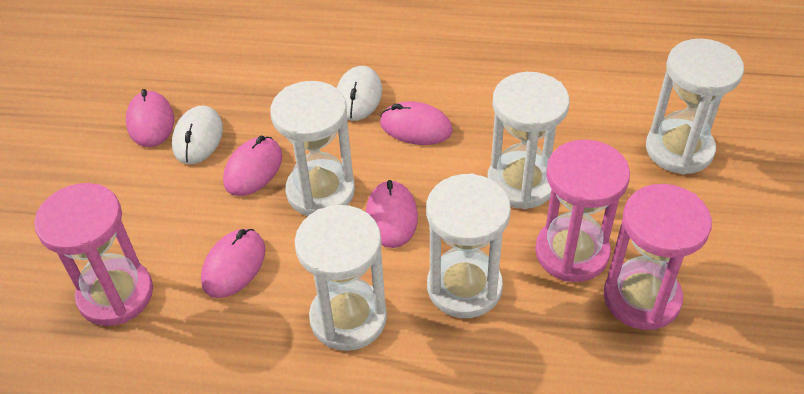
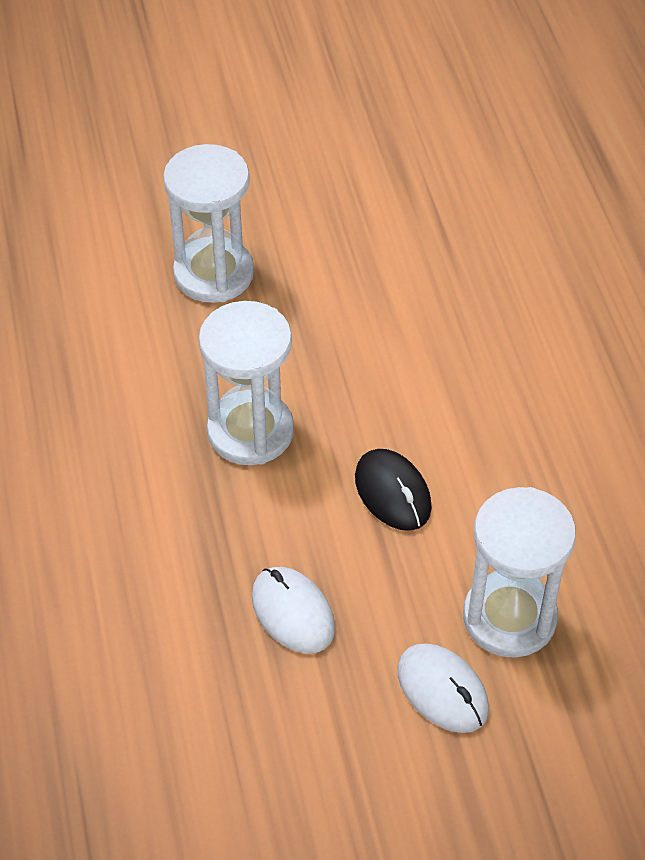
black mouse: 0 -> 1
pink hourglass: 3 -> 0
pink mouse: 5 -> 0
white hourglass: 5 -> 3

